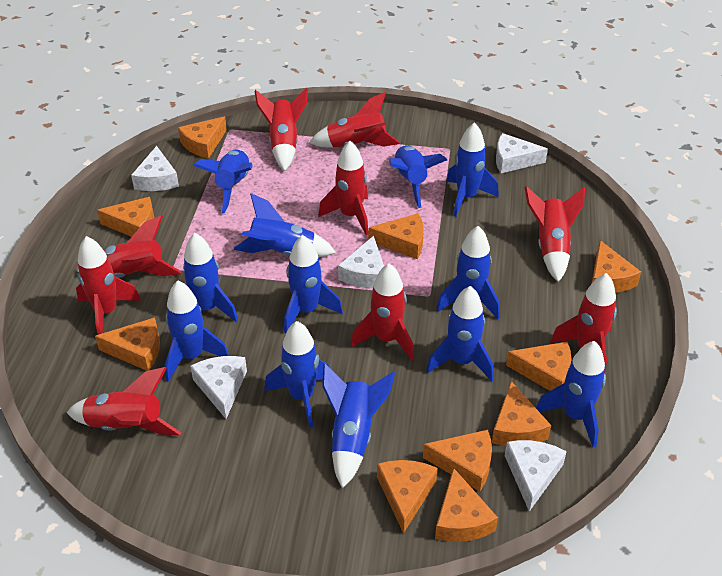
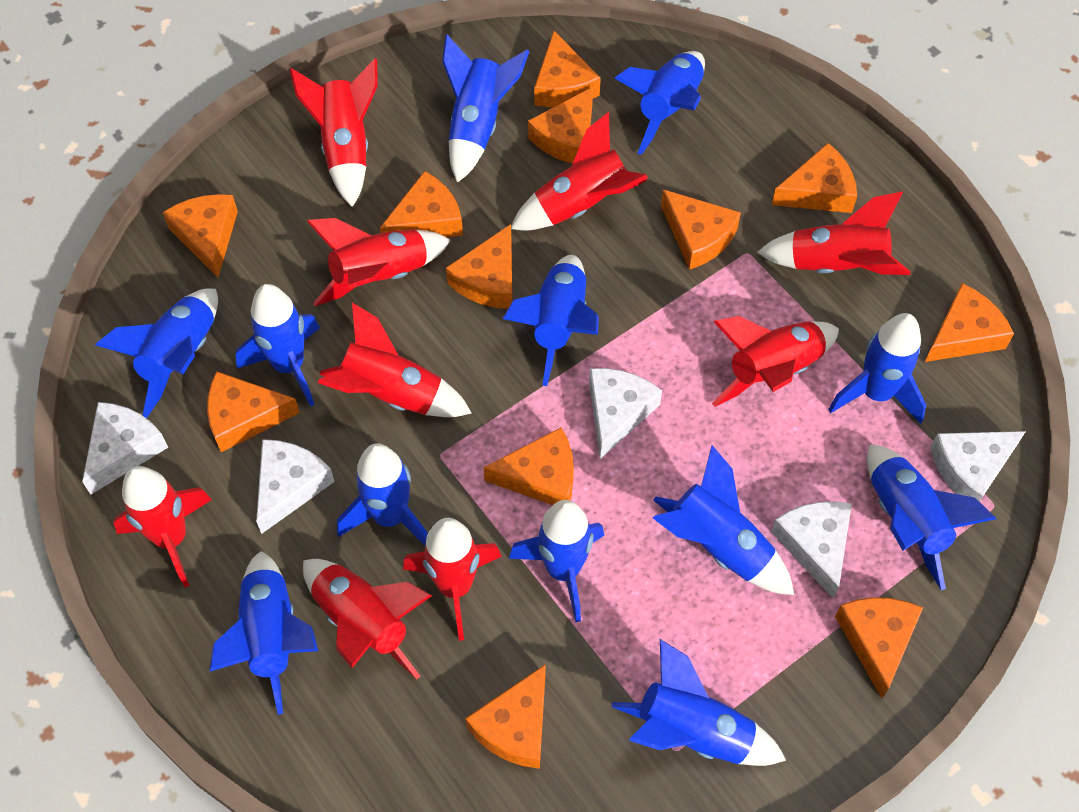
orange cheese: 10 -> 12

